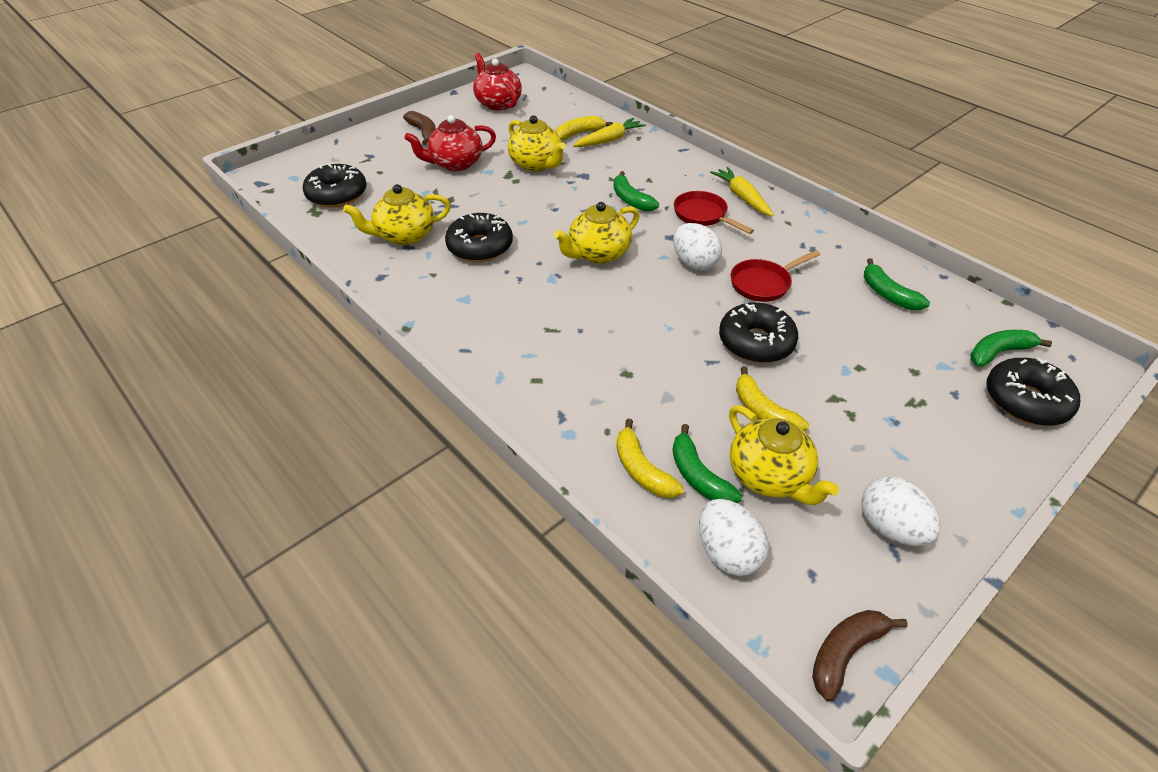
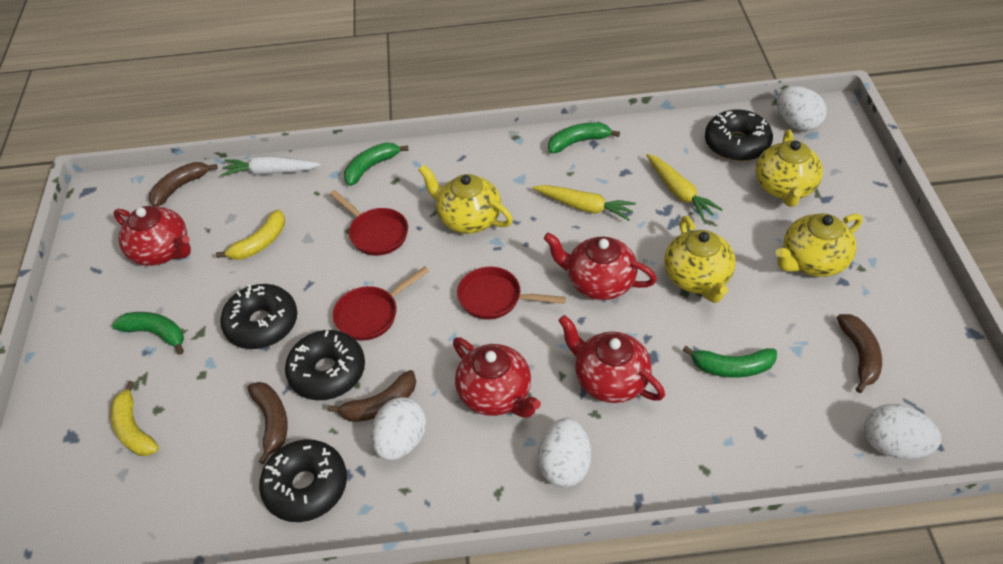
brown banana: 2 -> 4
red pan: 2 -> 3
red teapot: 2 -> 4
white carrot: 0 -> 1
white egg: 3 -> 4
yellow banana: 3 -> 2

